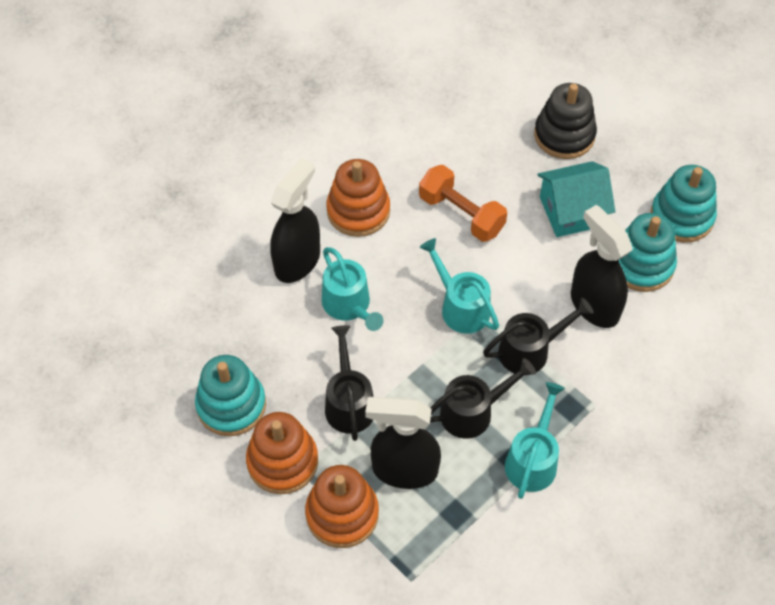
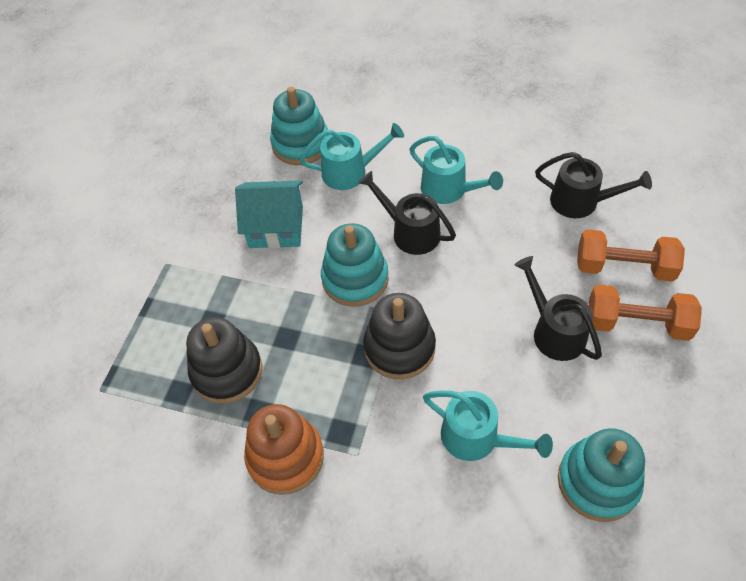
black spray bottle: 3 -> 0
black stacking toy: 1 -> 2
orange dumbbell: 1 -> 2
orange stacking toy: 3 -> 1

